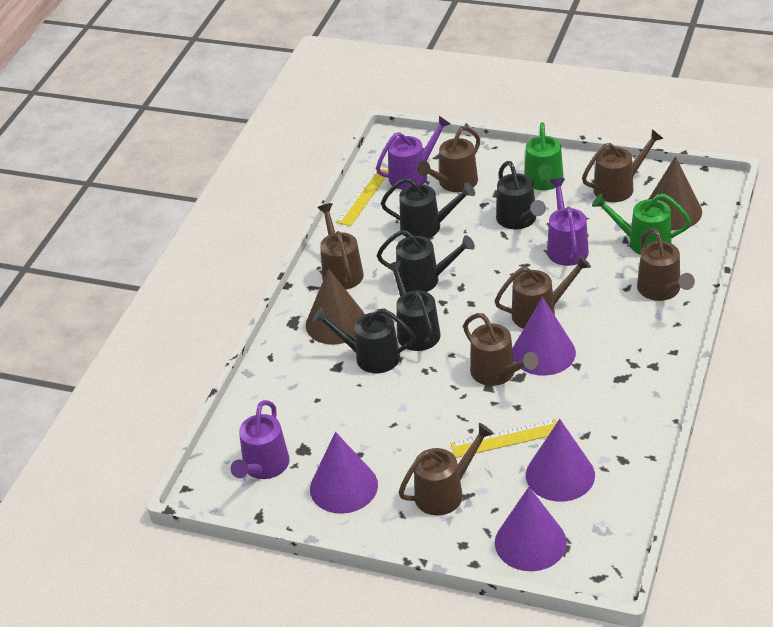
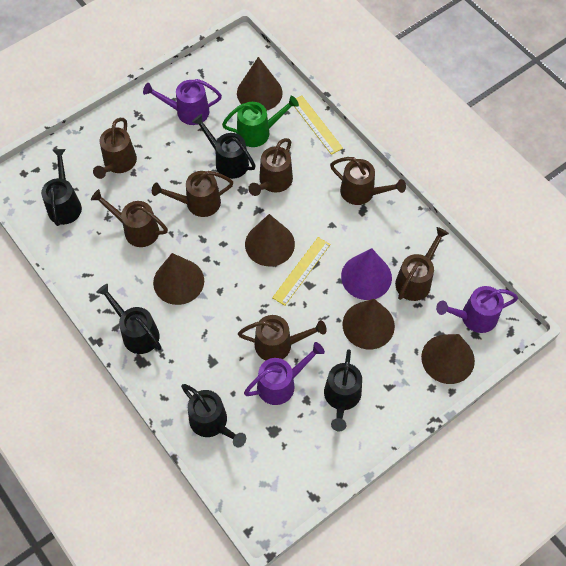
brown cone: 2 -> 5
green watering can: 2 -> 1
purple cone: 4 -> 1

